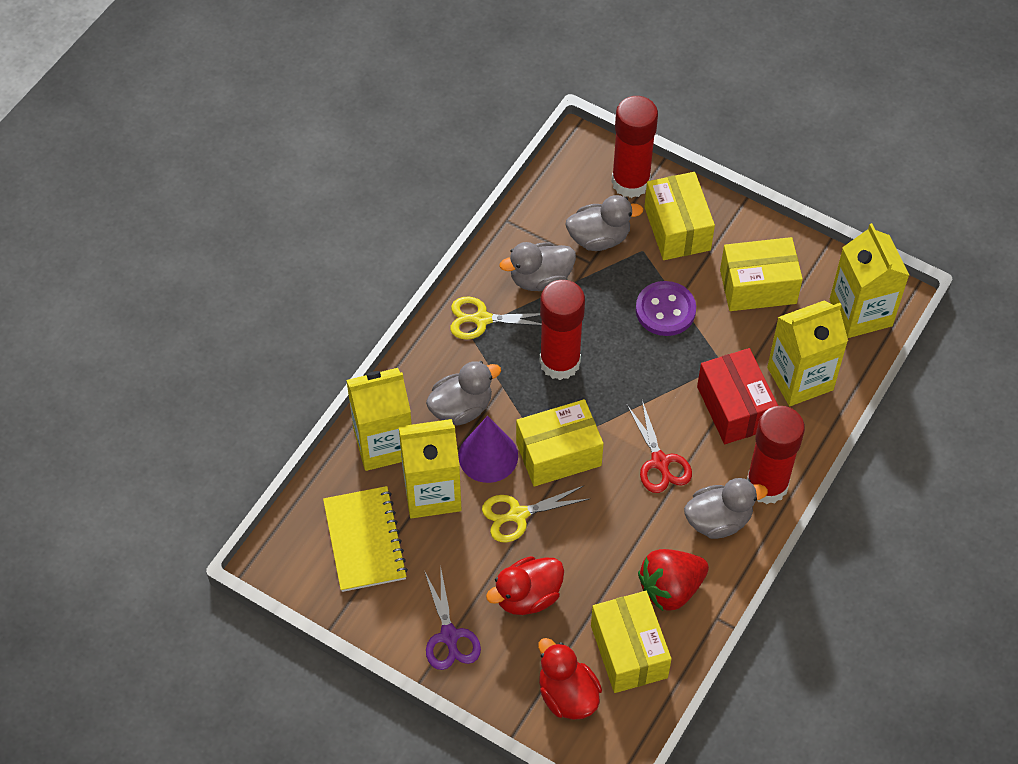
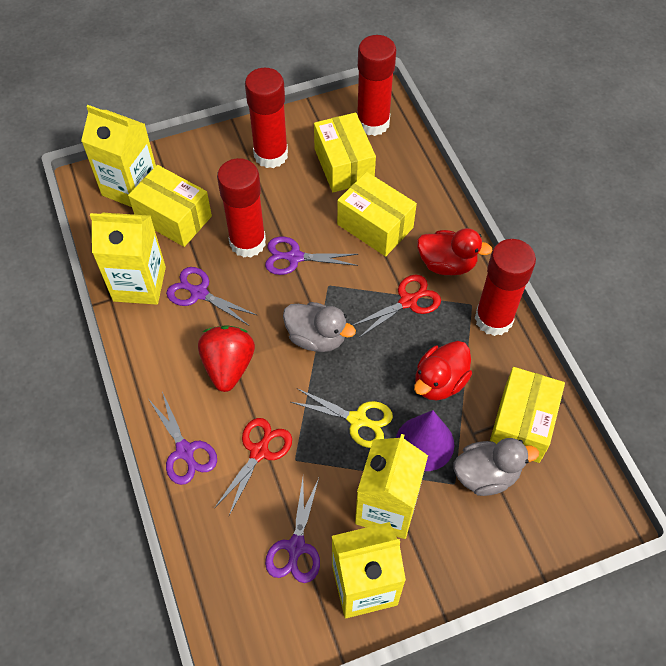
grey duck: 4 -> 2
purple button: 1 -> 0
purple scissors: 1 -> 4
red box: 1 -> 0
red glue stick: 3 -> 4
red scissors: 1 -> 2
yellow notebook: 1 -> 0
yellow scissors: 2 -> 1

